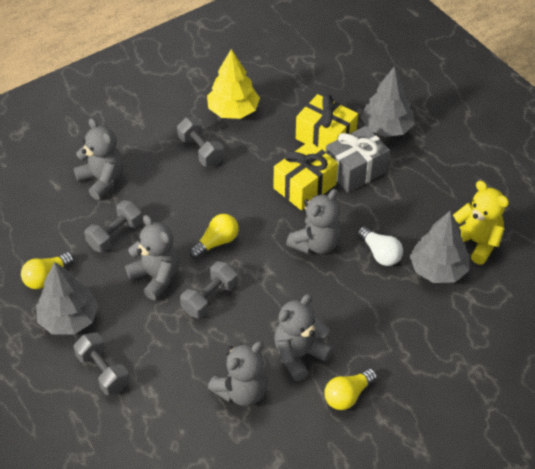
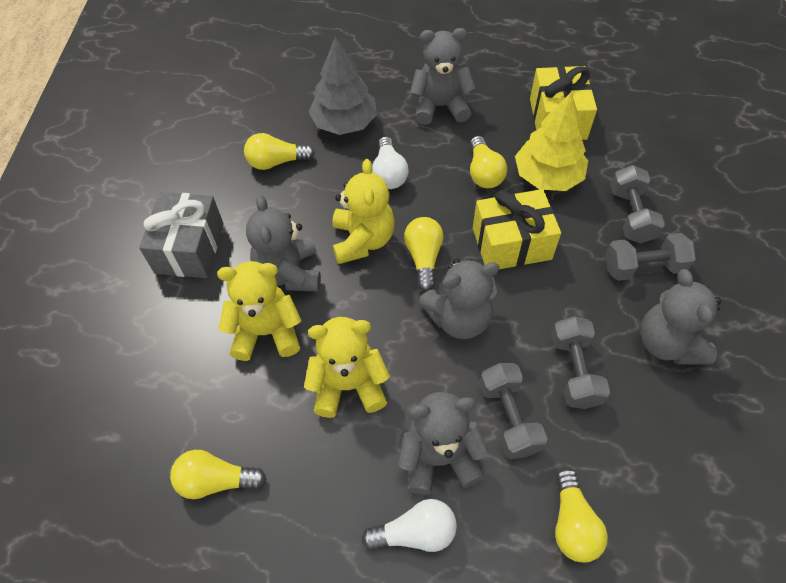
grey tree: 3 -> 1
white light bulb: 1 -> 2
yellow light bulb: 3 -> 5
yellow teddy bear: 1 -> 3

